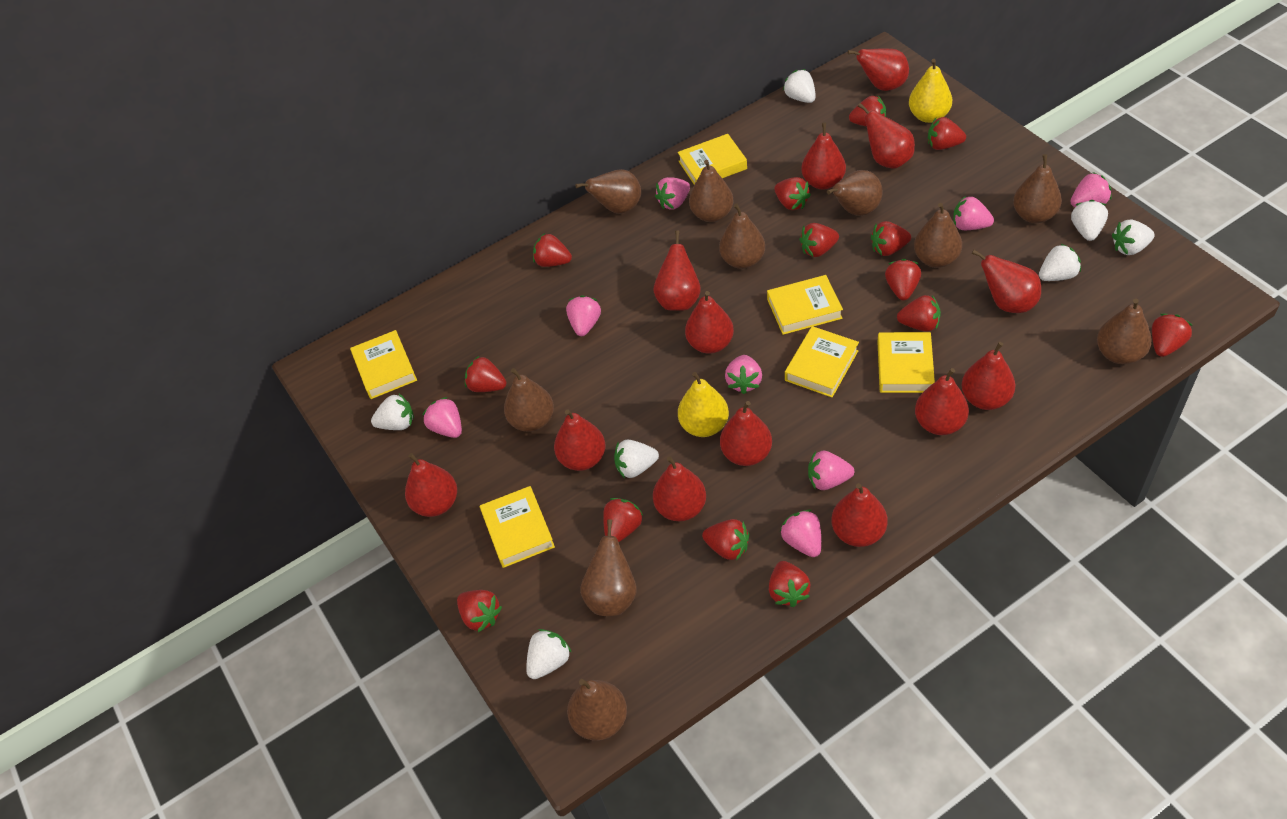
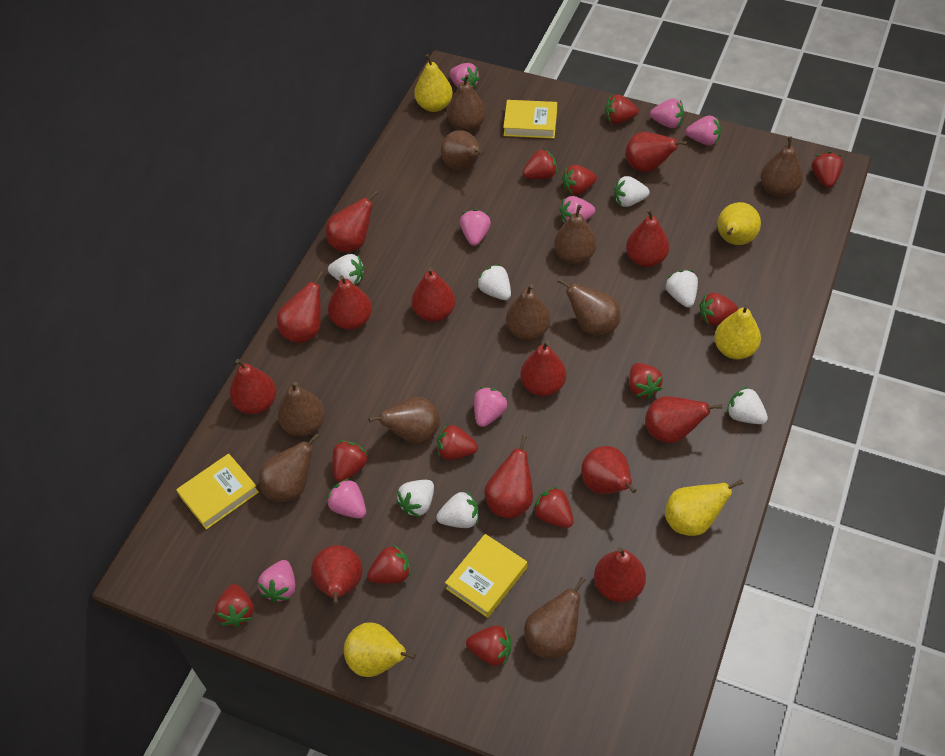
red strawberry: 14 -> 12
yellow book: 6 -> 3
yellow pear: 2 -> 5

